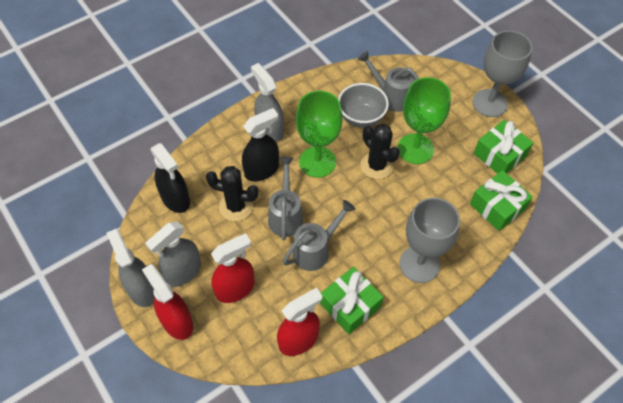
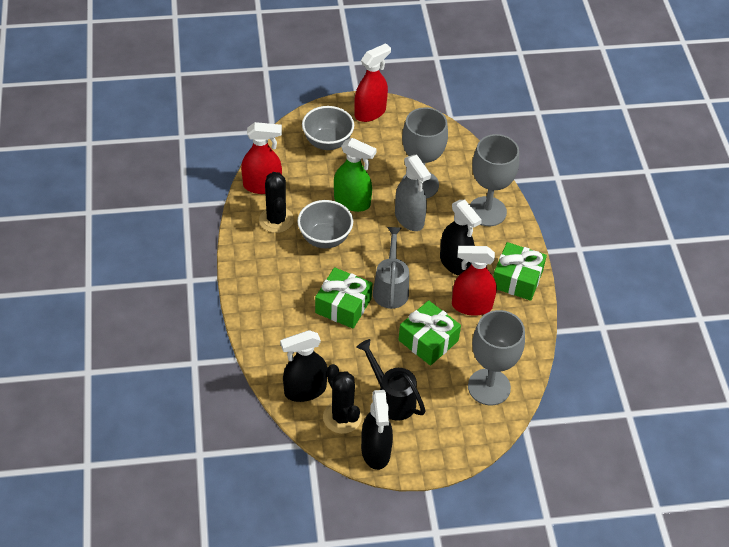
black spray bottle: 2 -> 3
black watering can: 0 -> 1
green goblet: 2 -> 0
green spray bottle: 0 -> 1
grey bowl: 1 -> 2
grey goblet: 2 -> 3
grey spray bottle: 3 -> 1
grey watering can: 3 -> 1

